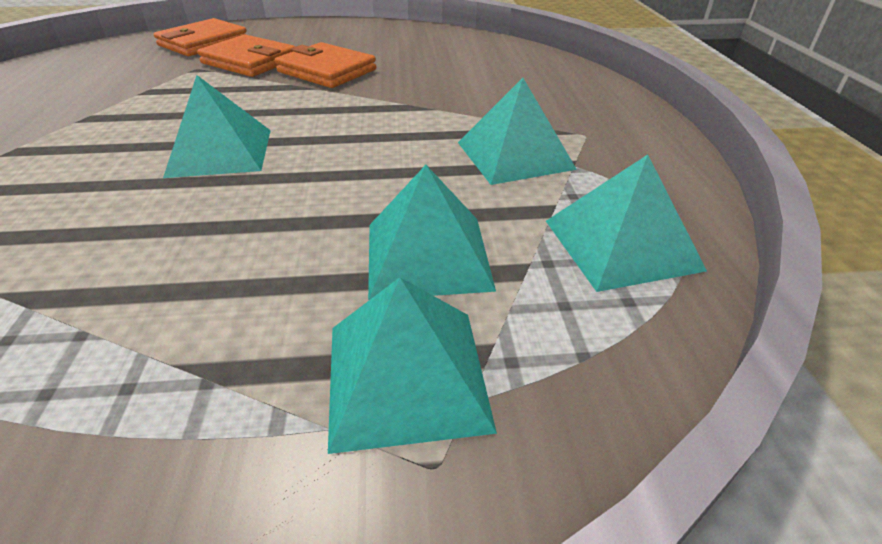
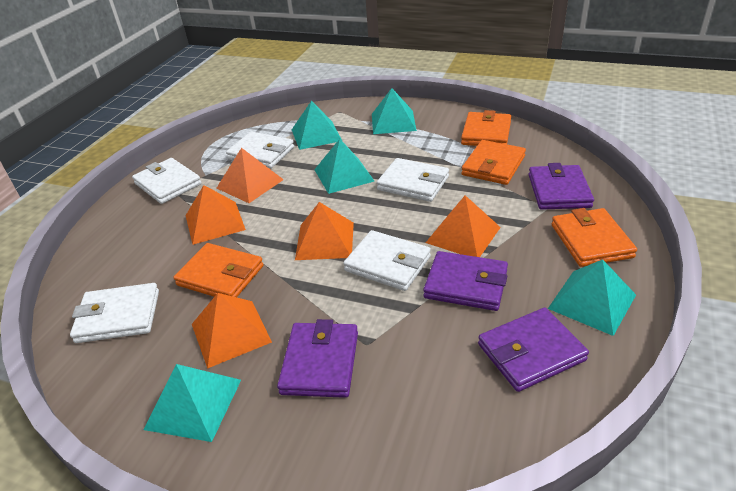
orange pyramid: 0 -> 5
orange wallet: 3 -> 4
purple wallet: 0 -> 4
white wallet: 0 -> 5

